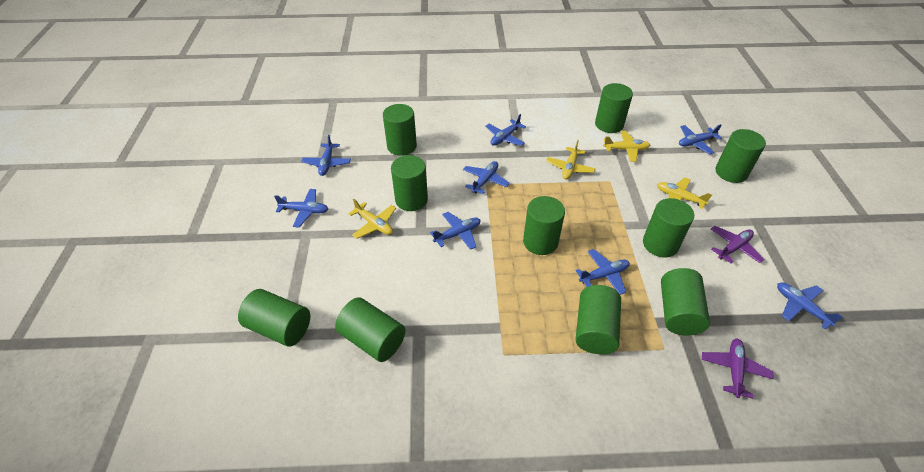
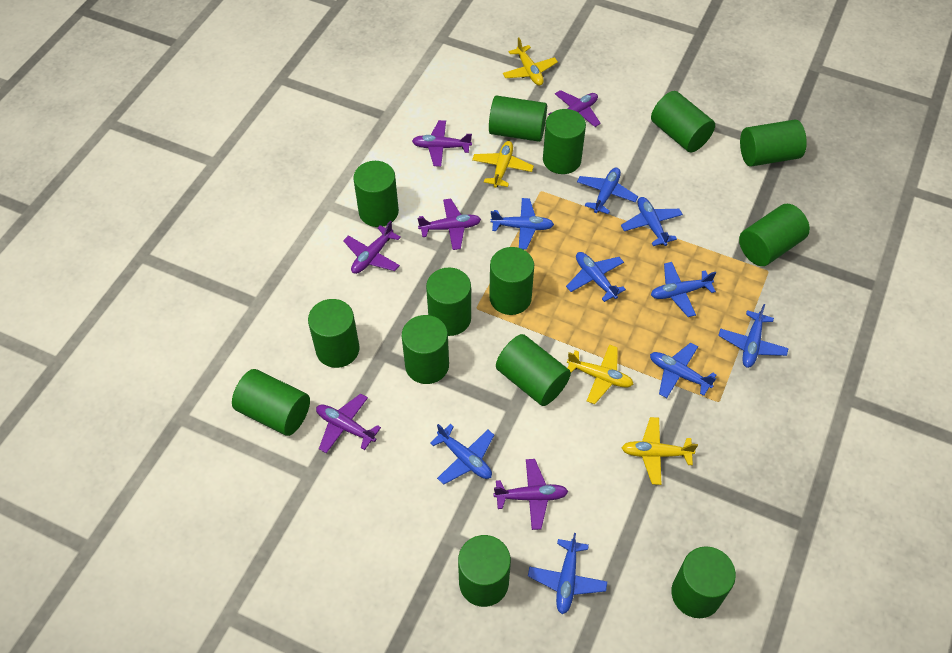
blue plane: 8 -> 9
green cylinder: 10 -> 14
purple plane: 2 -> 6

